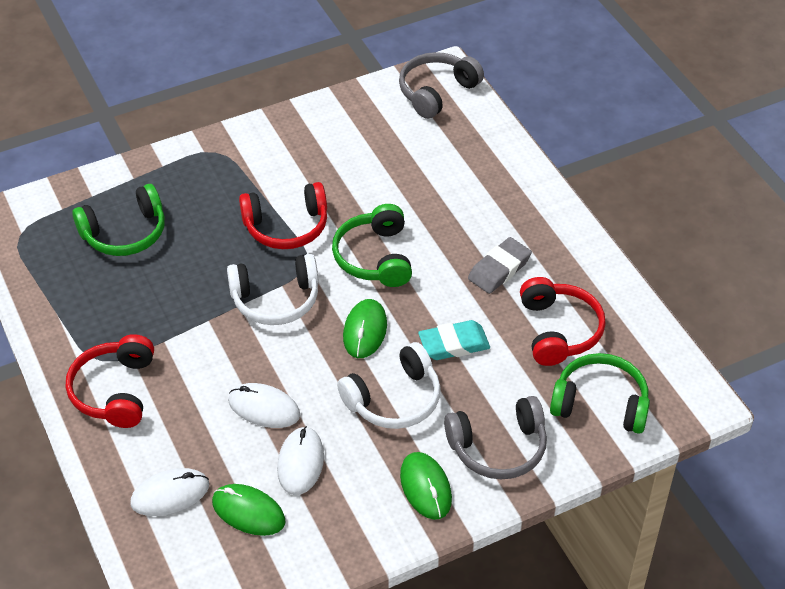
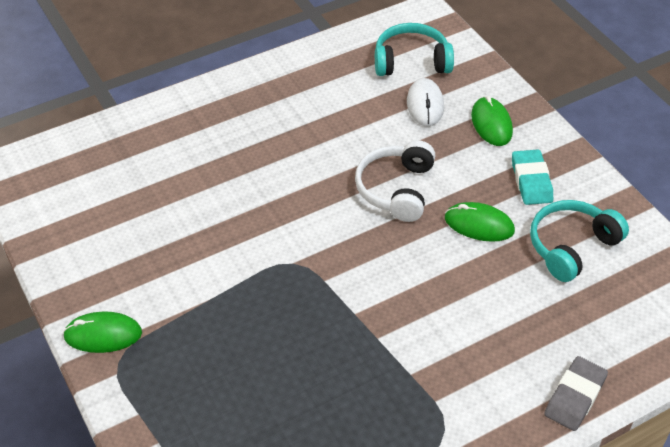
green headphones: 3 -> 0
grey headphones: 2 -> 0
red headphones: 3 -> 0
turquoise headphones: 0 -> 2
white headphones: 2 -> 1
white mouse: 3 -> 1

